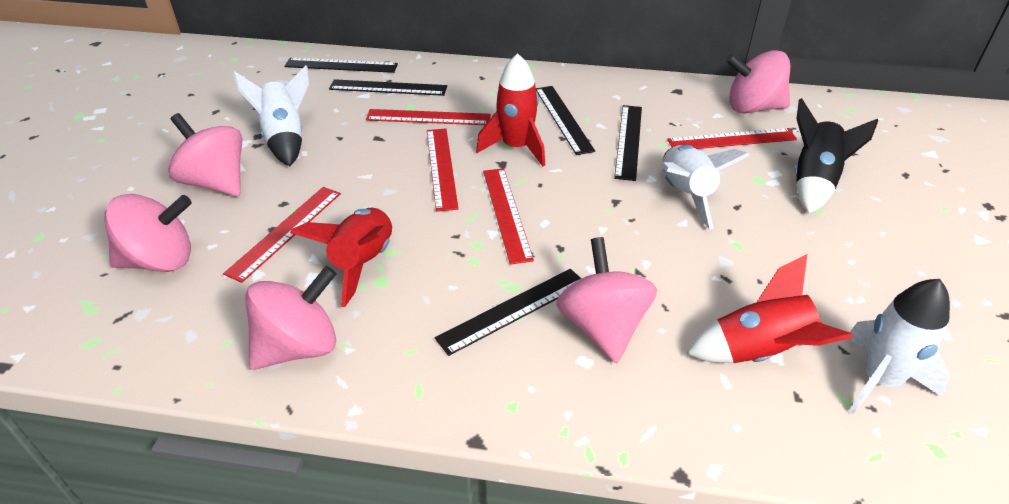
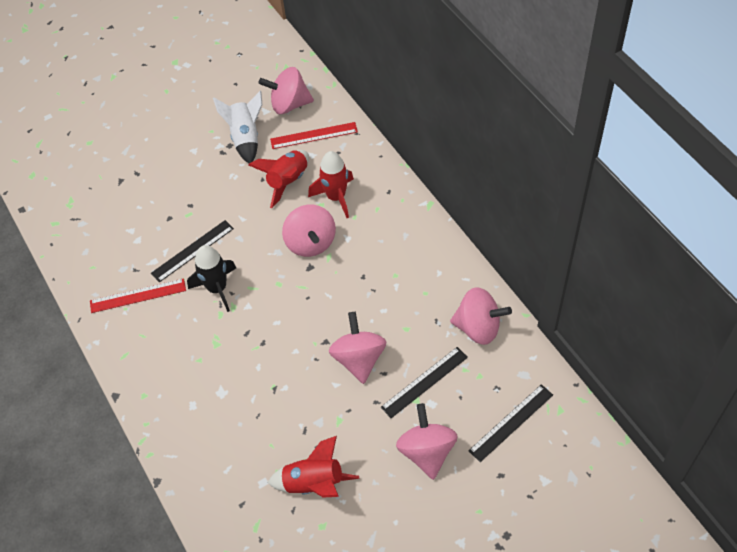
black ruler: 5 -> 3
red ruler: 5 -> 2
white rocket: 3 -> 1

